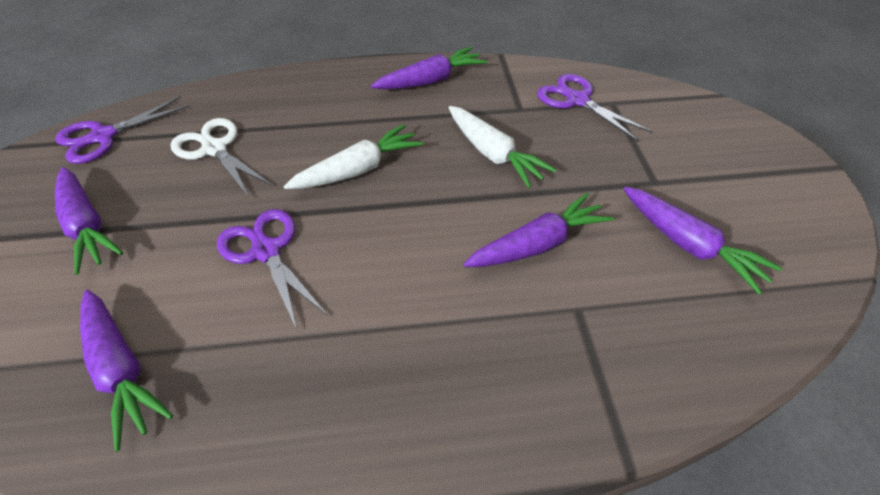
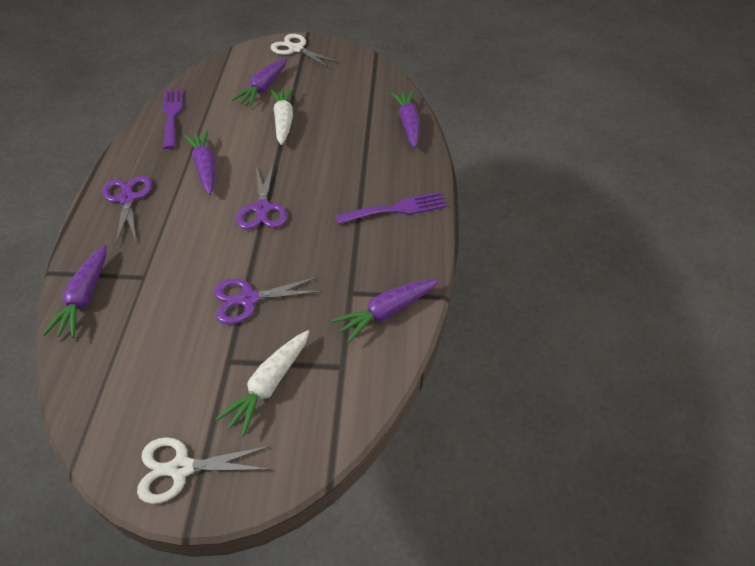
purple fork: 0 -> 2
white scissors: 1 -> 2

